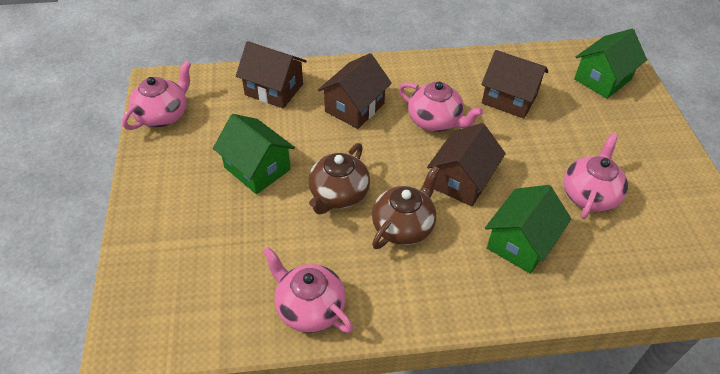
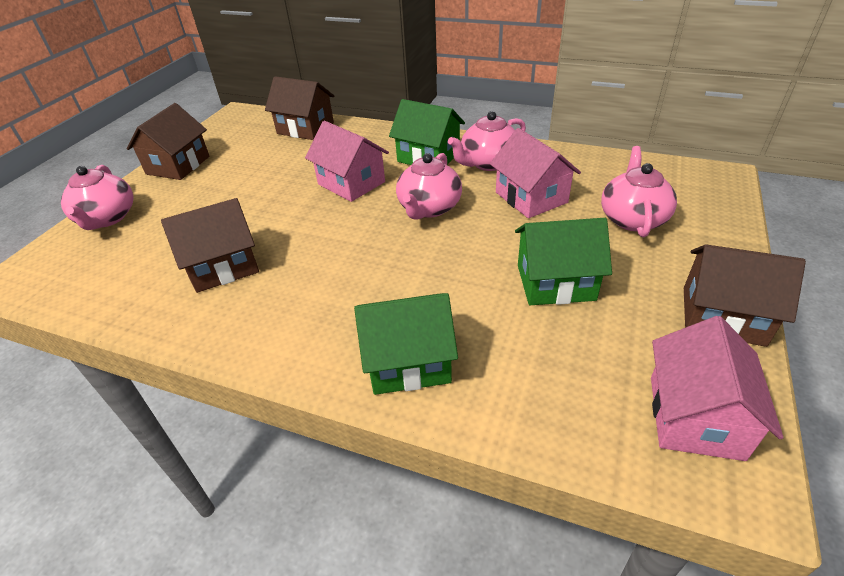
brown teapot: 2 -> 0
pink house: 0 -> 3

